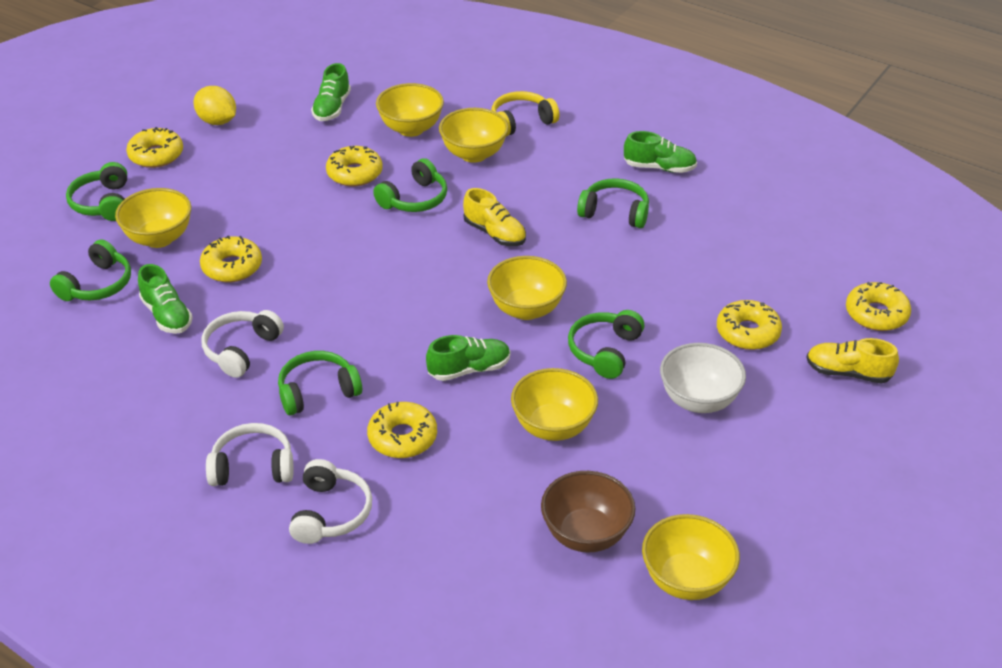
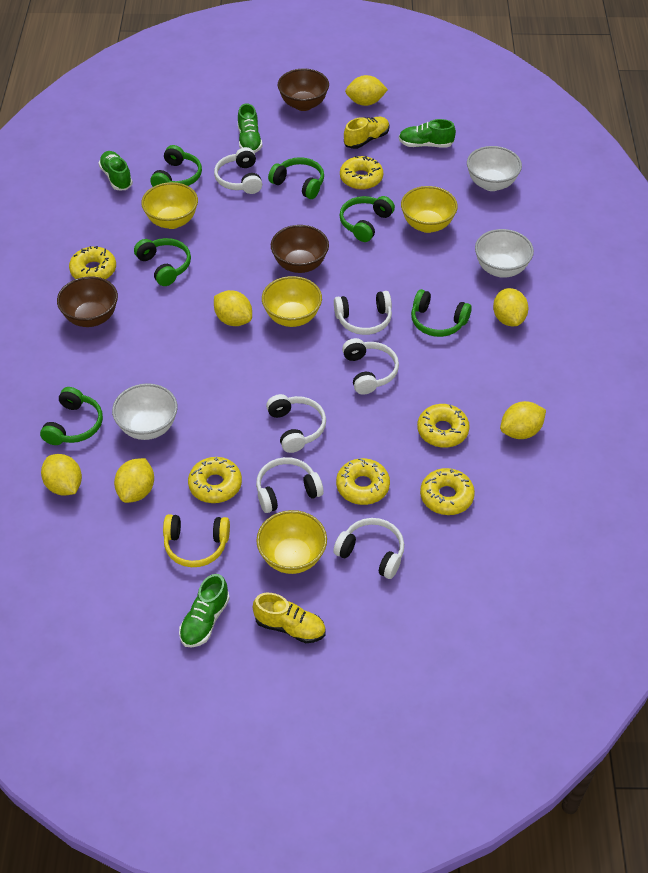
brown bowl: 1 -> 3
white bowl: 1 -> 3
white headphones: 3 -> 6
yellow bowl: 6 -> 4
yellow lemon: 1 -> 6

